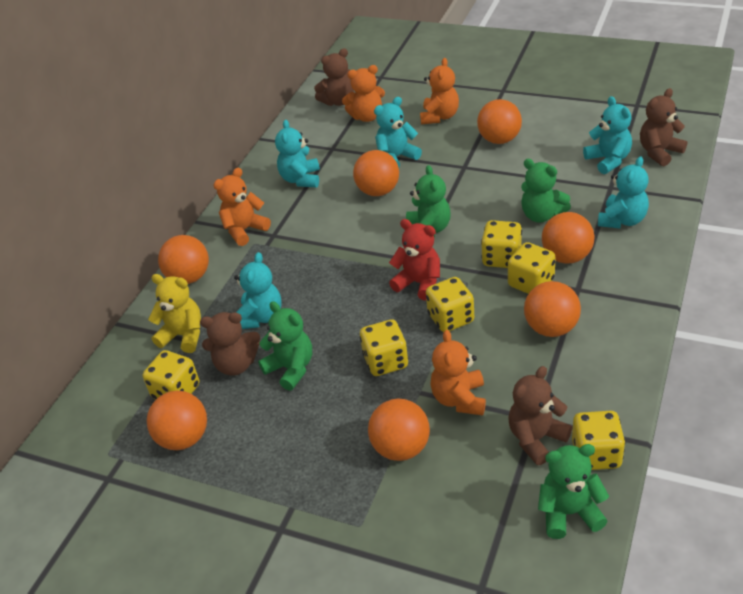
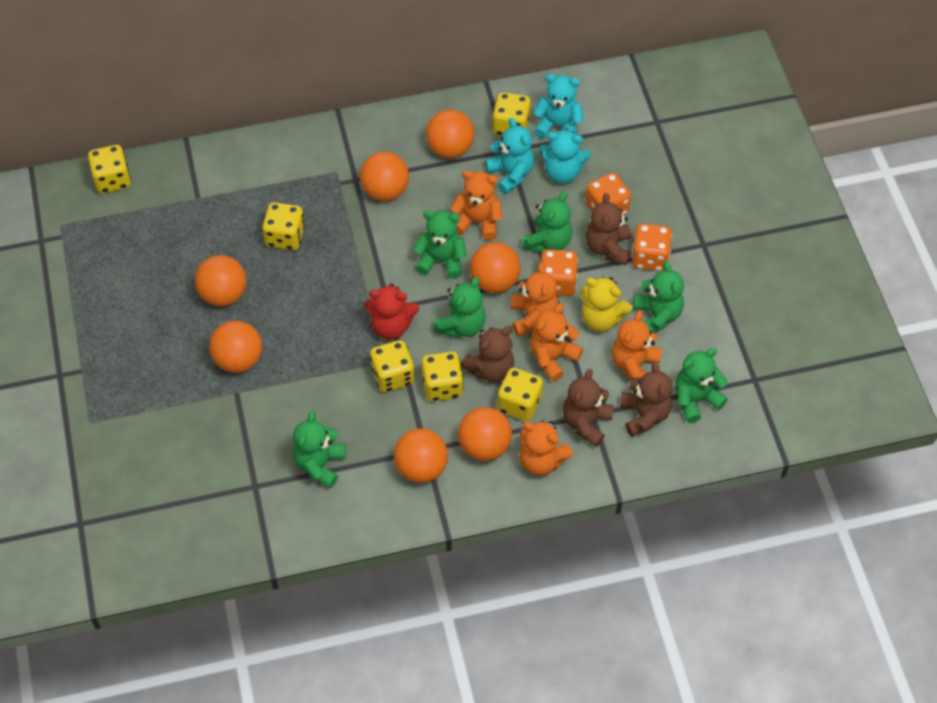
green teddy bear: 4 -> 6
orange dice: 0 -> 3
orange teddy bear: 4 -> 5
turquoise teddy bear: 5 -> 3

